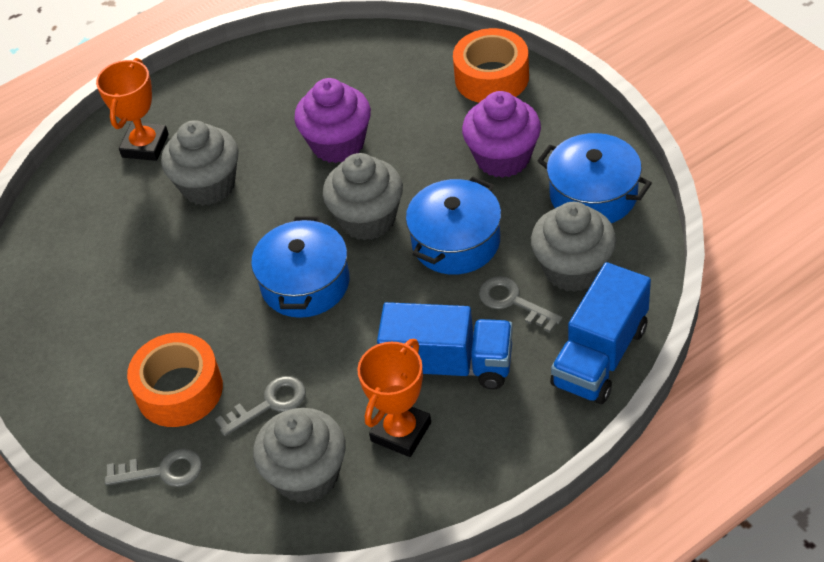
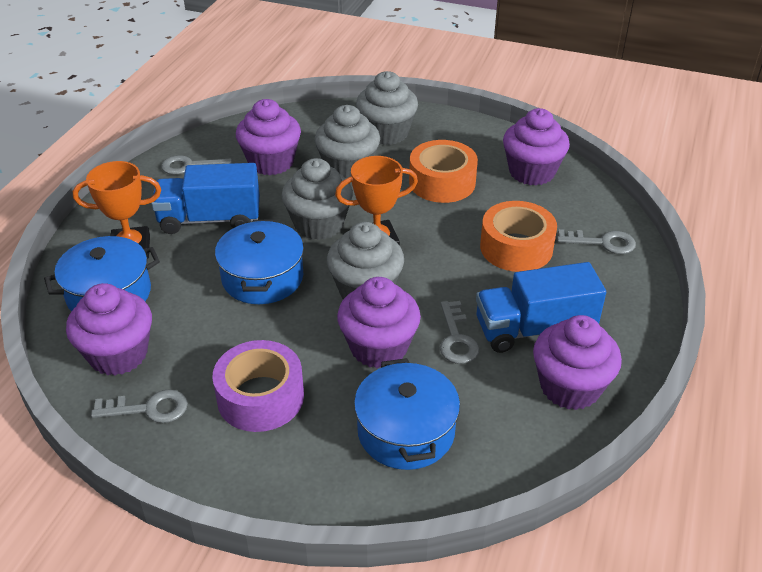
grey key: 3 -> 4
purple cupcake: 2 -> 5
purple tape: 0 -> 1

